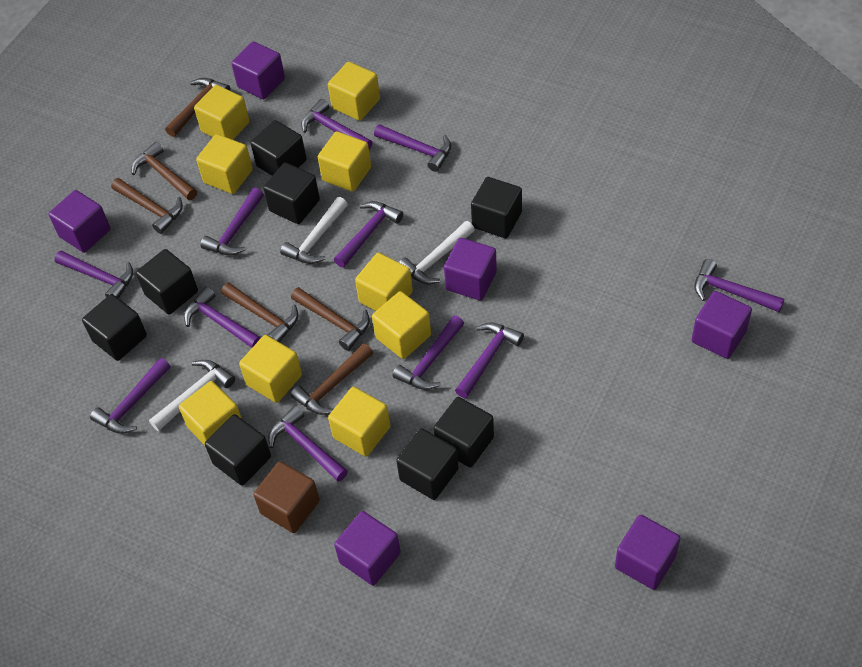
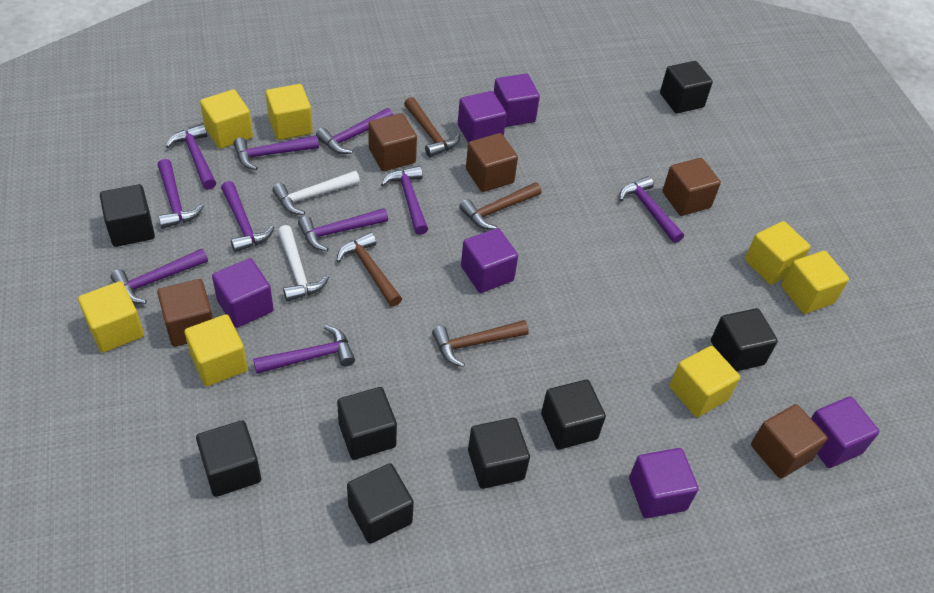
brown cube: 1 -> 5
brown hammer: 6 -> 4
purple hammer: 11 -> 10
white hammer: 3 -> 2
yellow cube: 9 -> 7

